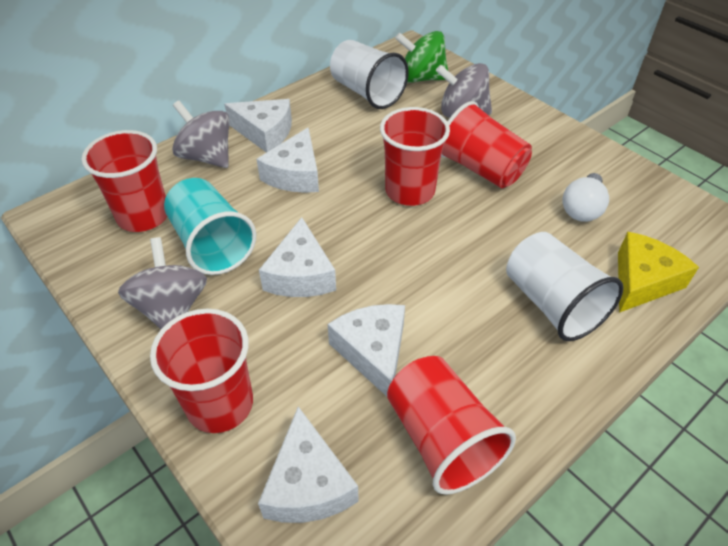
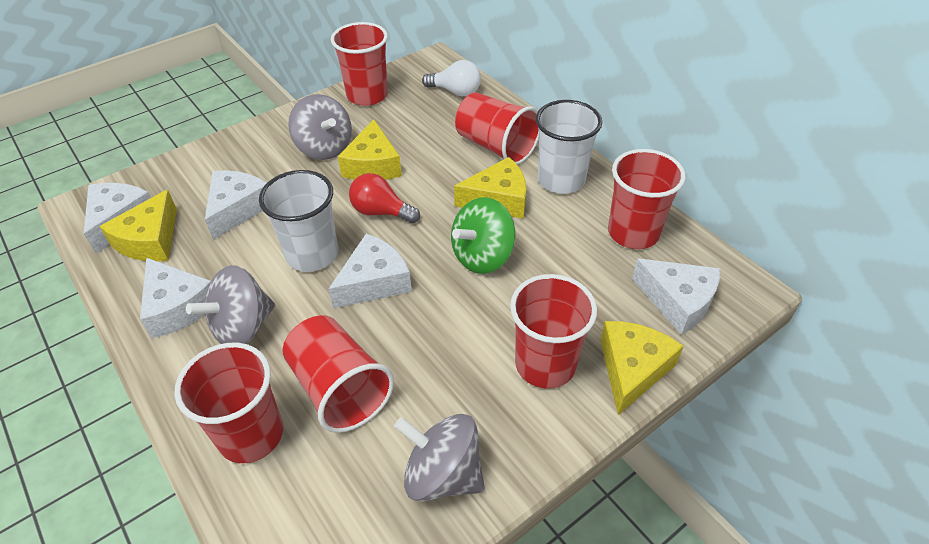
red cup: 5 -> 6
red light bulb: 0 -> 1
turquoise cup: 1 -> 0
yellow cheese: 1 -> 4

